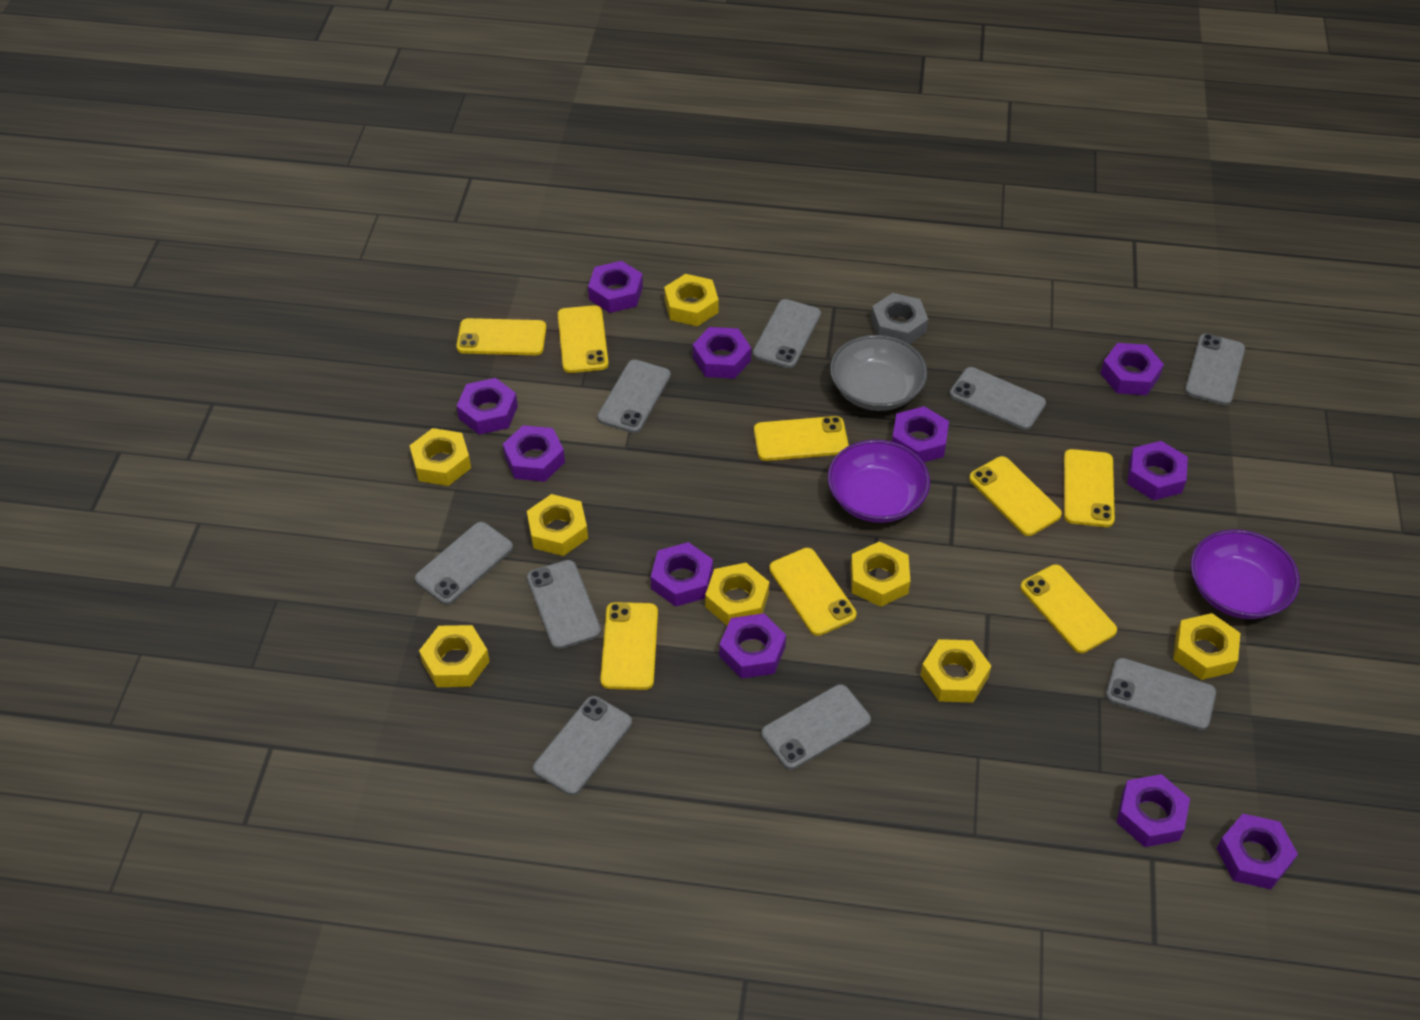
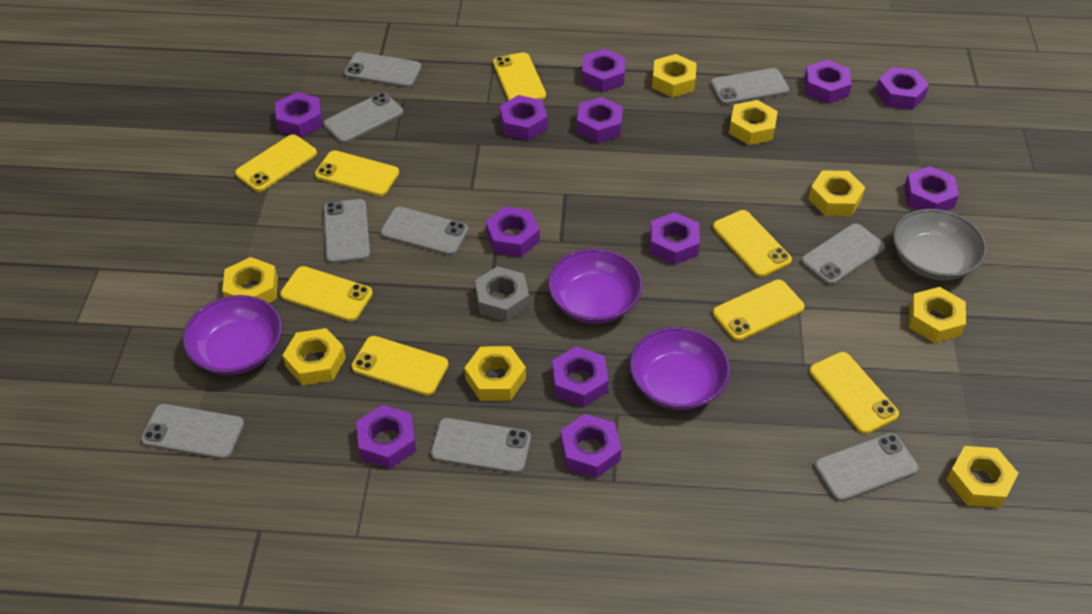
purple bowl: 2 -> 3
purple nut: 11 -> 12

